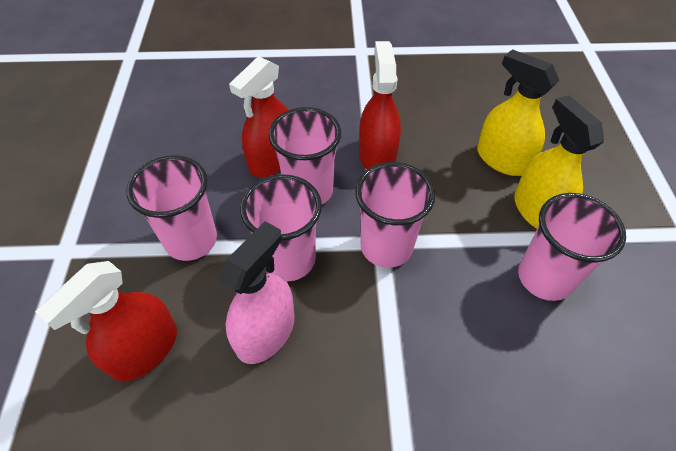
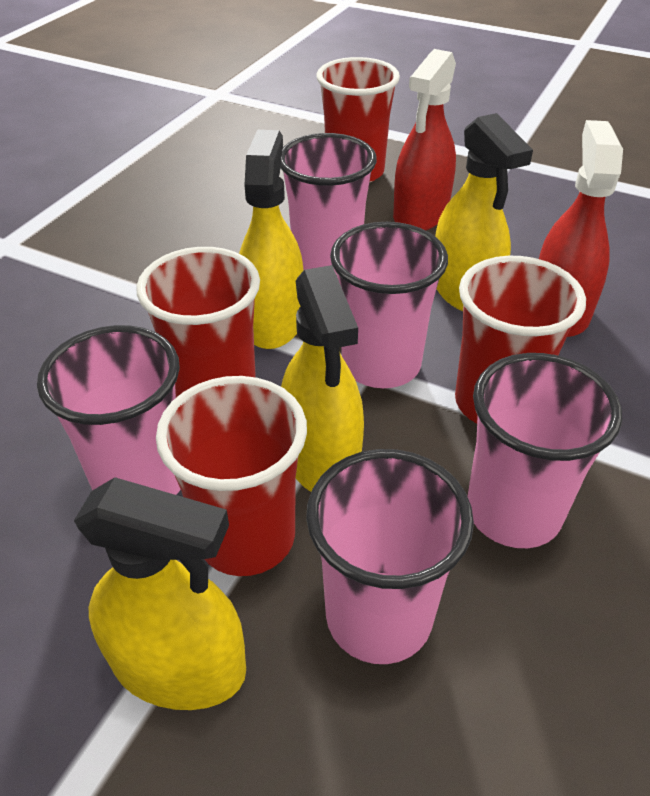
pink spray bottle: 1 -> 0
red cup: 0 -> 4
red spray bottle: 3 -> 2
yellow spray bottle: 2 -> 4

